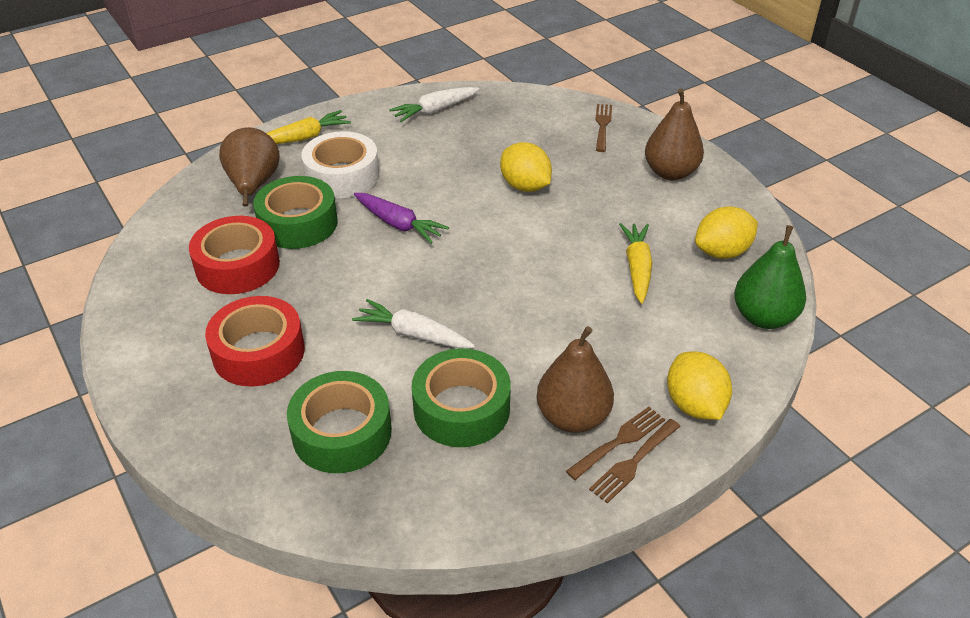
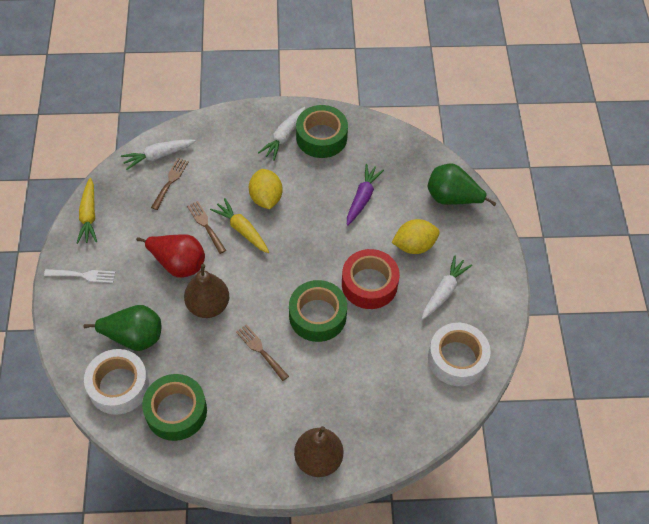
brown pear: 3 -> 2
green pear: 1 -> 2
red pear: 0 -> 1
red tape: 2 -> 1
white carrot: 2 -> 3
white fork: 0 -> 1
white tape: 1 -> 2
yellow lemon: 3 -> 2

